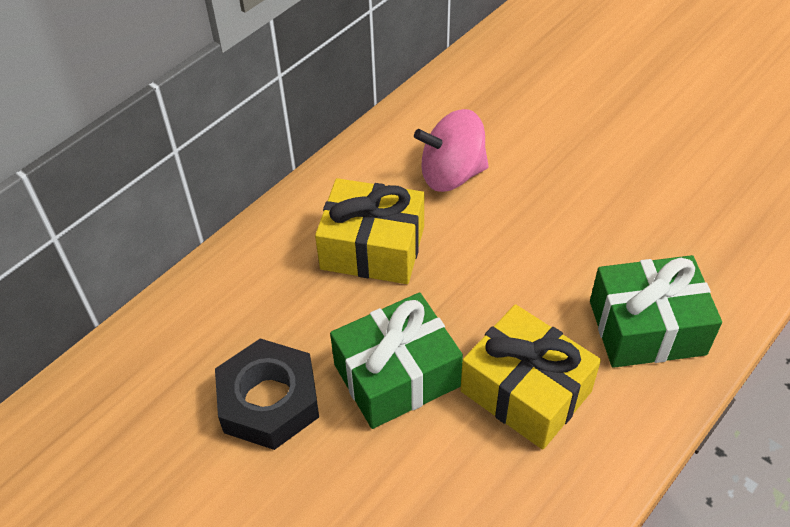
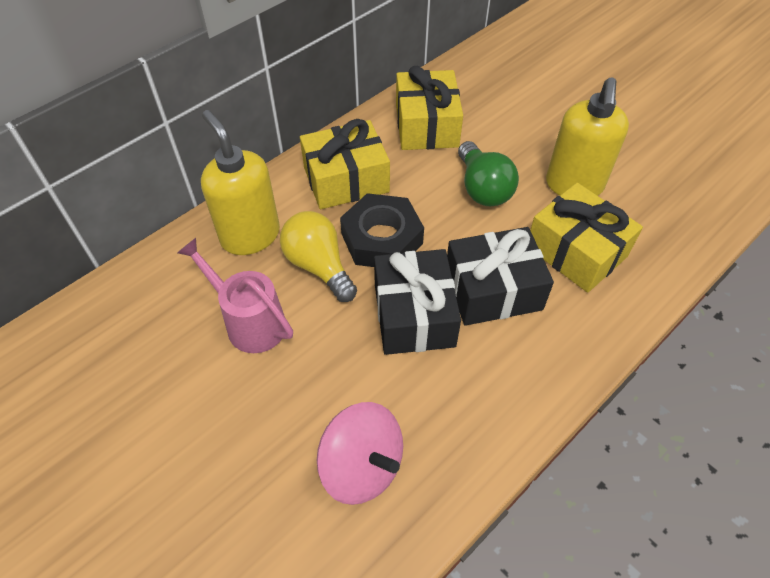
black gift: 0 -> 2
green gift: 2 -> 0
green light bulb: 0 -> 1
pink watering can: 0 -> 1
yellow gift: 2 -> 3
yellow light bulb: 0 -> 1
yellow soap dispenser: 0 -> 2

